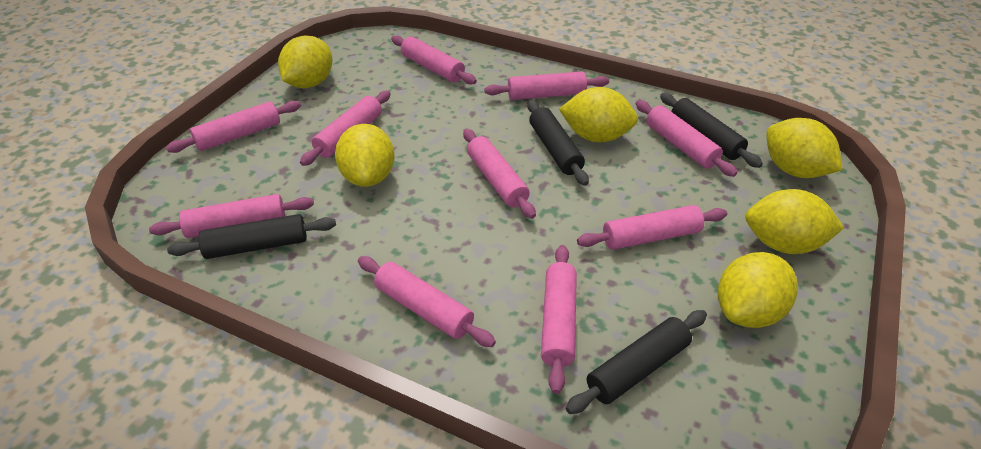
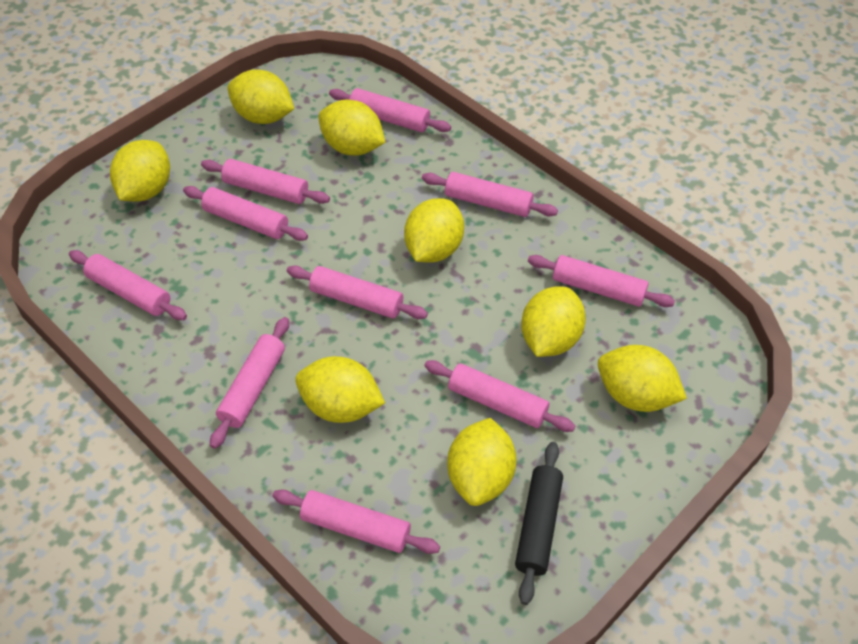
black rolling pin: 4 -> 1
yellow lemon: 6 -> 8

